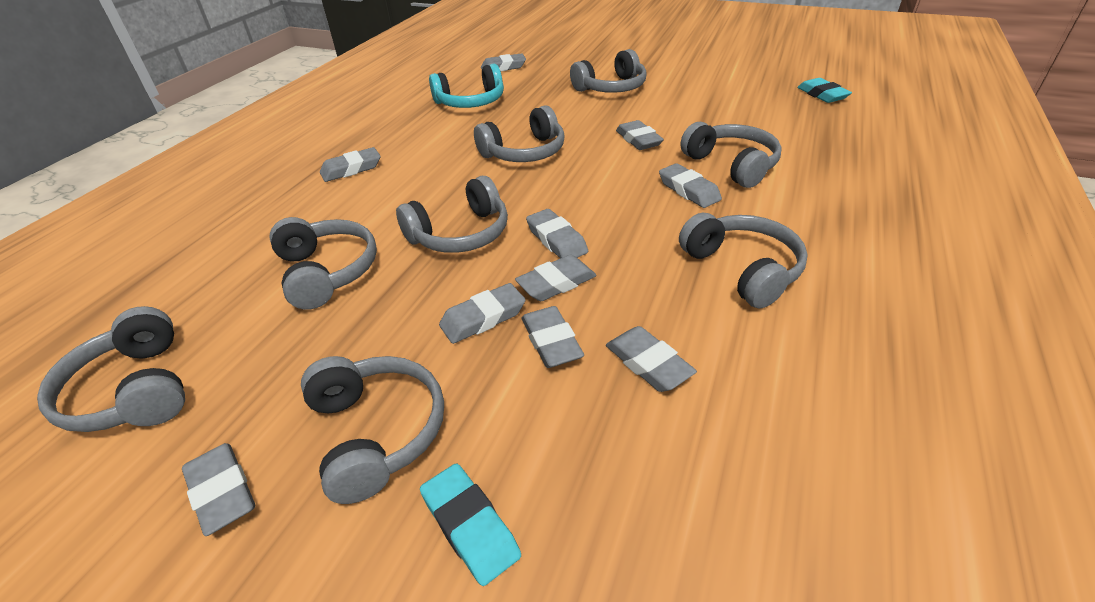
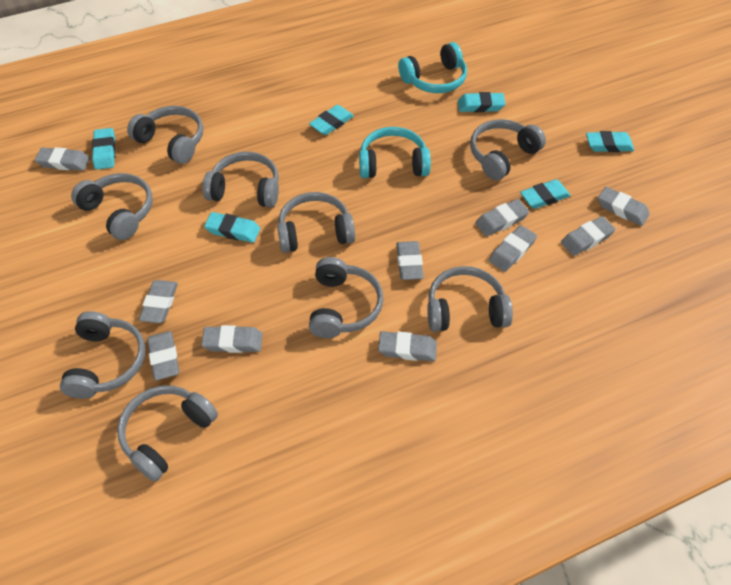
grey headphones: 8 -> 9
turquoise eraser: 2 -> 6
turquoise headphones: 1 -> 2

